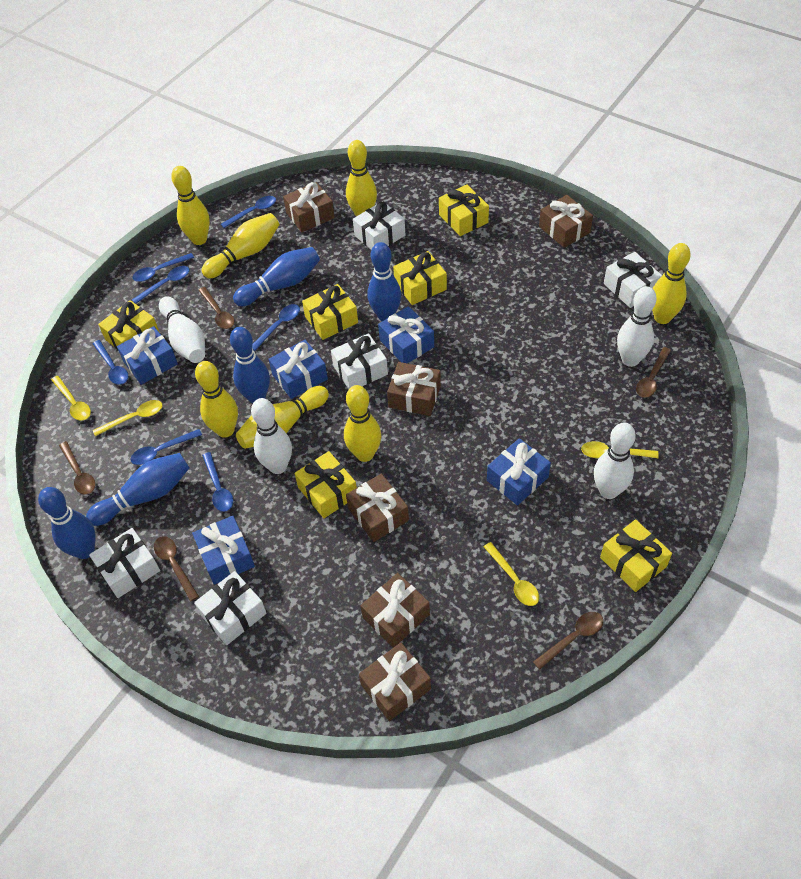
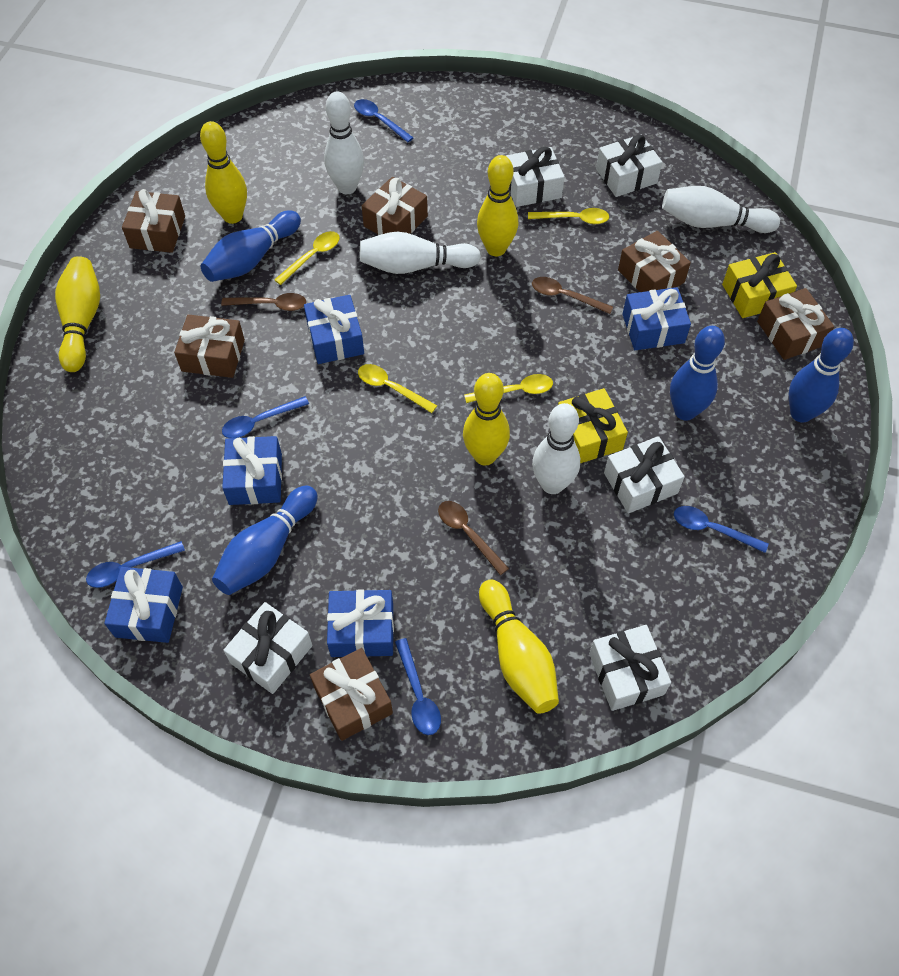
blue bowling pin: 5 -> 4
blue spoon: 7 -> 5
brown spoon: 5 -> 3
yellow bowling pin: 7 -> 5
yellow gift: 6 -> 2

